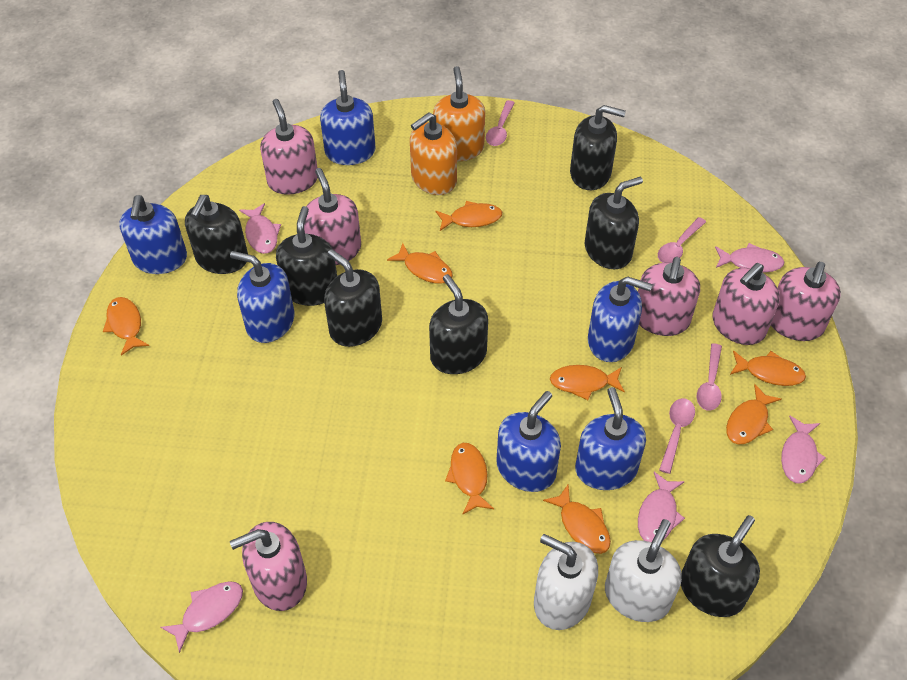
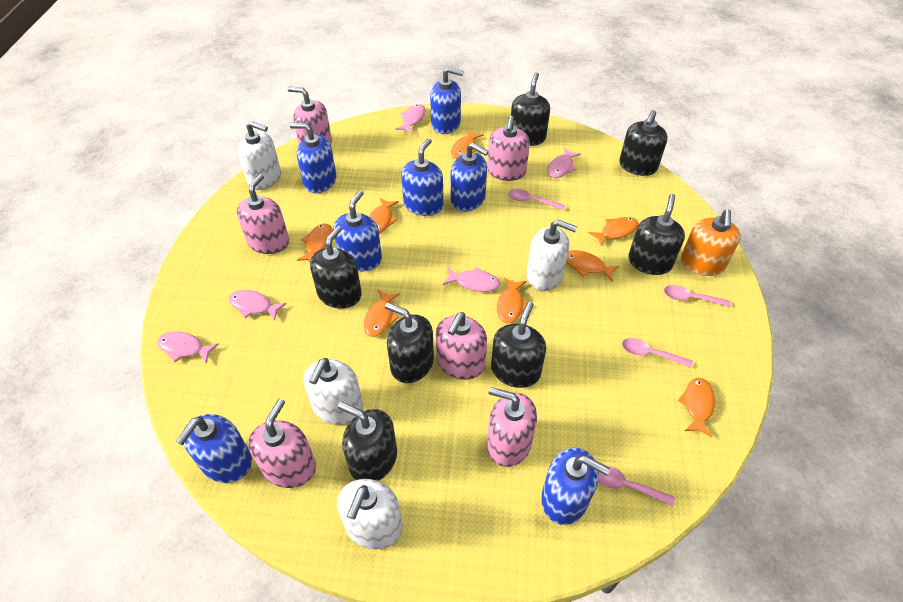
blue soap dispenser: 6 -> 7
orange soap dispenser: 2 -> 1
white soap dispenser: 2 -> 4

